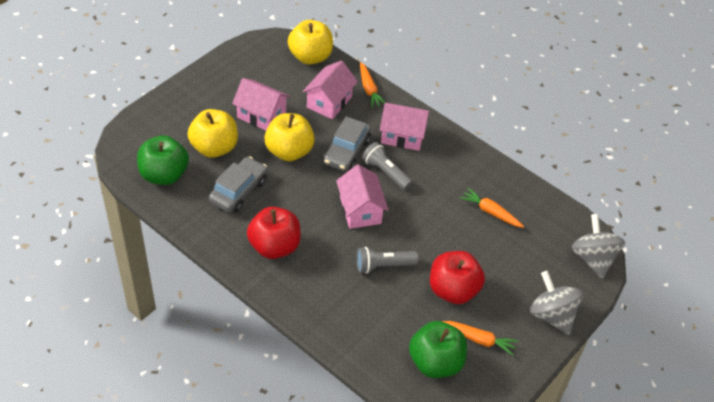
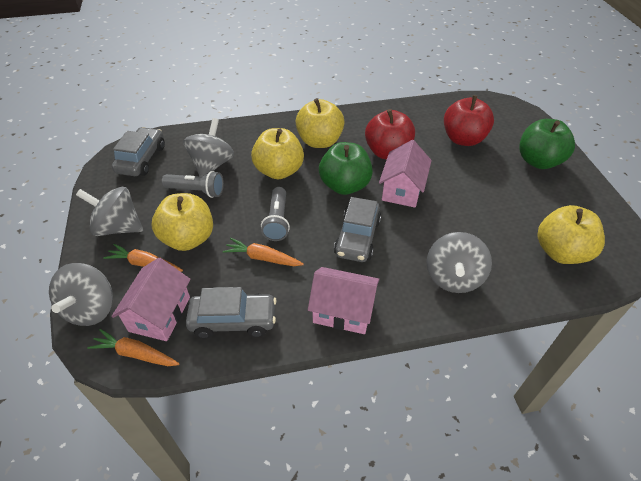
grey car: 2 -> 3
grey spinning top: 2 -> 4
pink house: 4 -> 3
yellow apple: 3 -> 4

